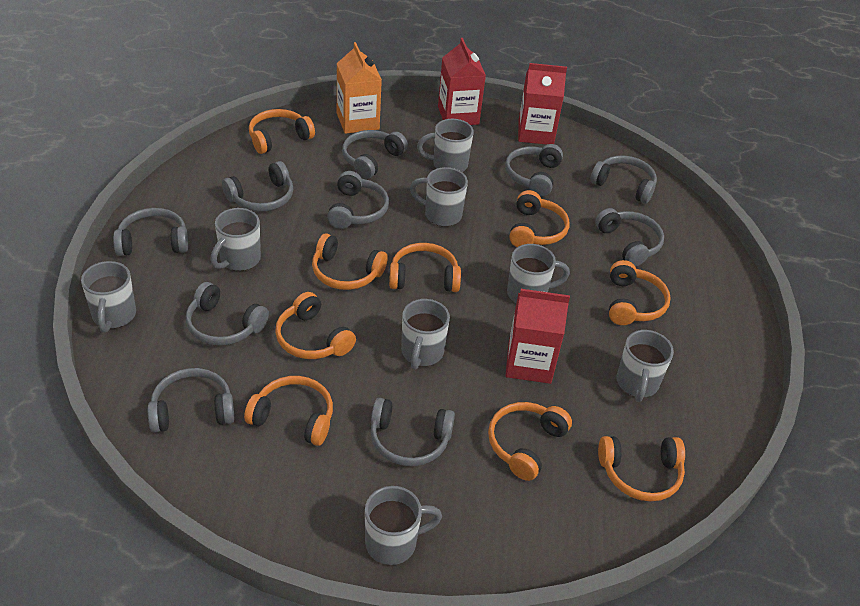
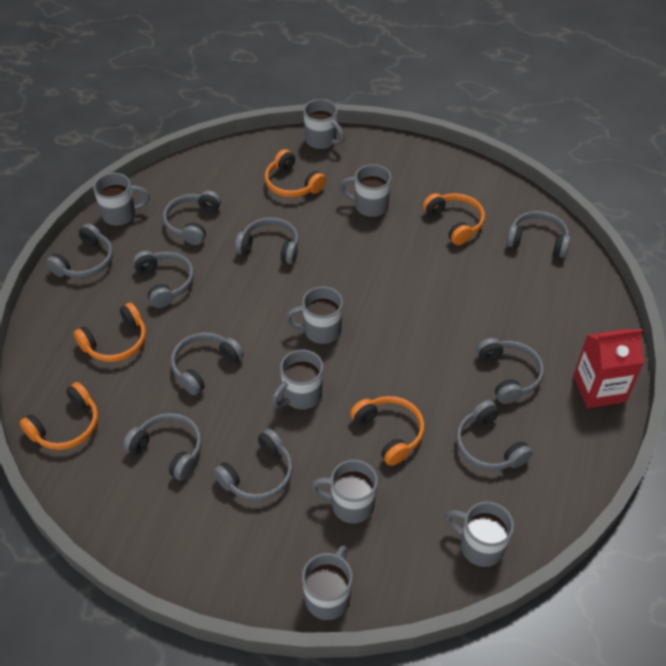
orange carton: 1 -> 0
orange headphones: 9 -> 5
red carton: 3 -> 1

